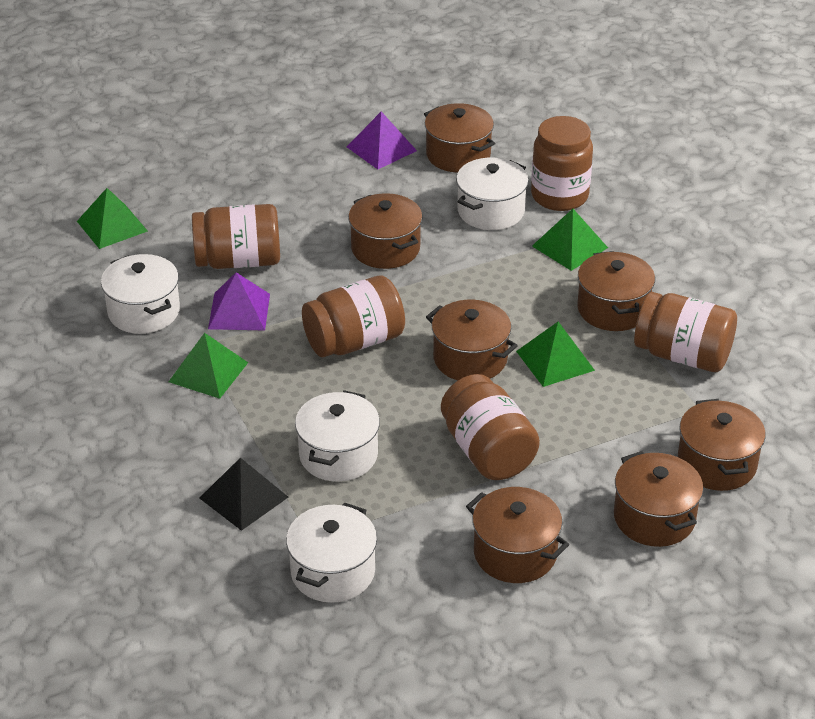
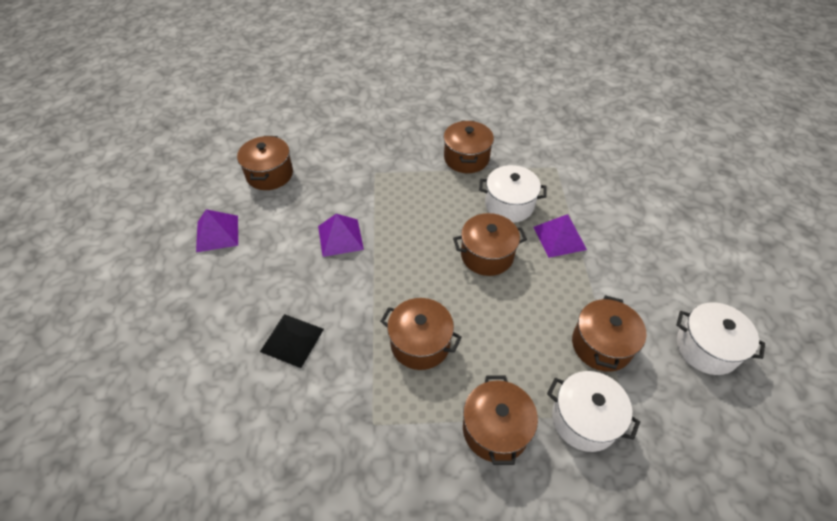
brown jar: 5 -> 0
brown pot: 7 -> 6
green pyramid: 4 -> 0
purple pyramid: 2 -> 3
white pot: 4 -> 3

